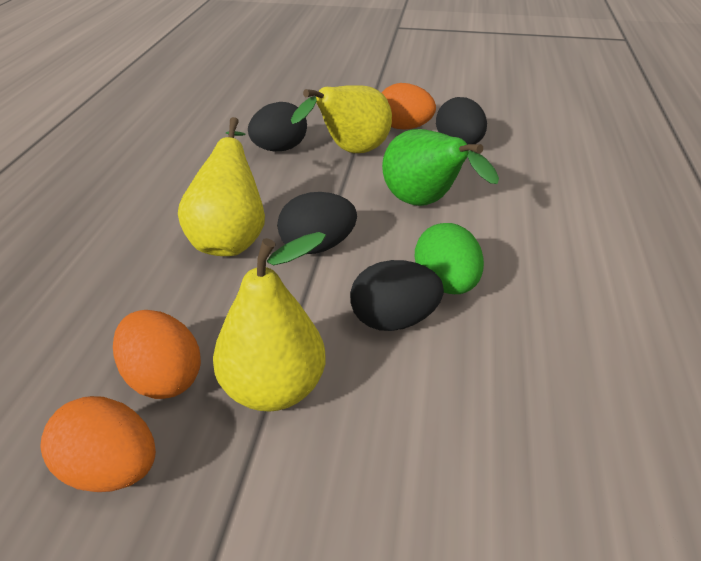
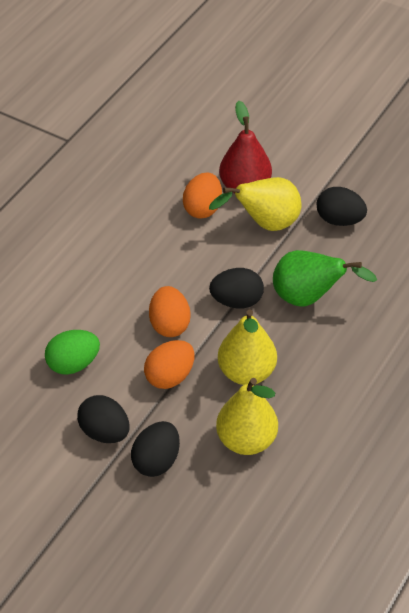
red pear: 0 -> 1

